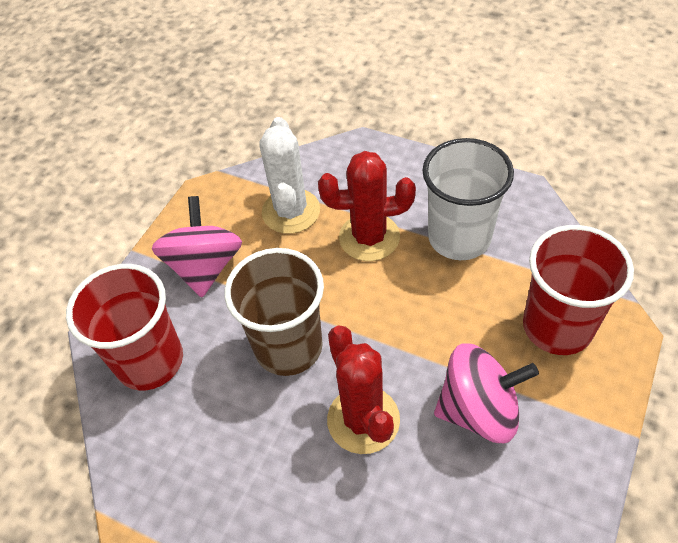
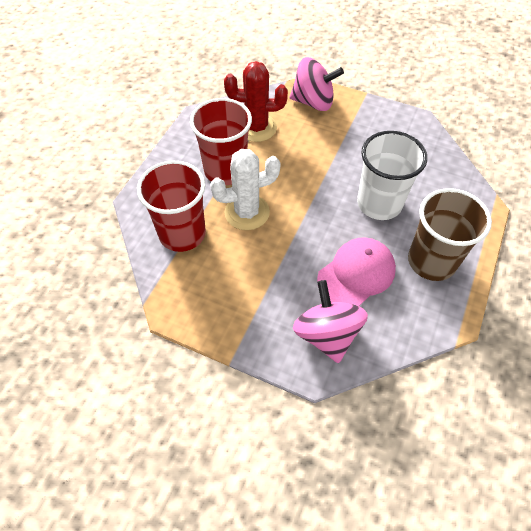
pink cap: 0 -> 1
red cactus: 2 -> 1

